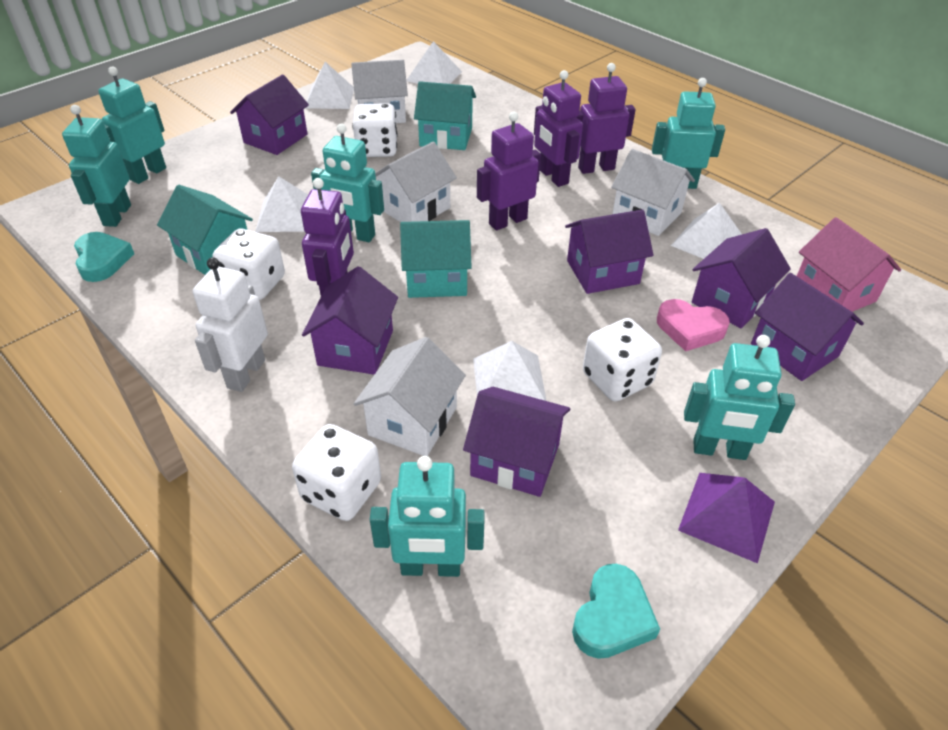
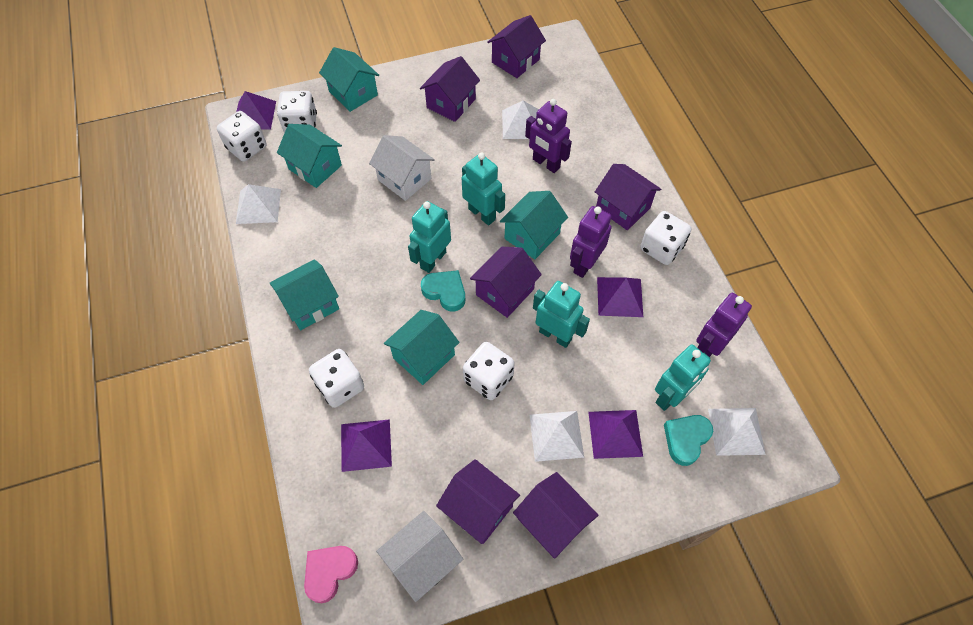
pink house: 1 -> 0
purple pyramid: 1 -> 4
purple robot: 4 -> 3
turquoise house: 3 -> 5
turquoise robot: 6 -> 4
white dice: 4 -> 5
white house: 4 -> 2
white pyramid: 5 -> 4
white robot: 1 -> 0

